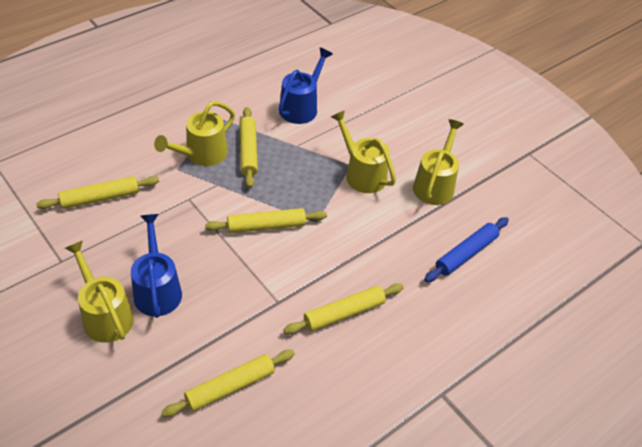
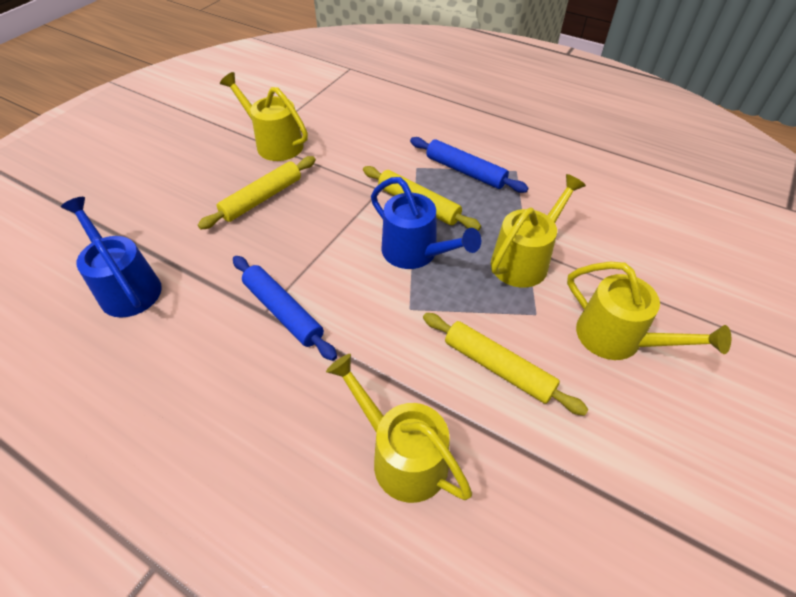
blue rolling pin: 1 -> 2
yellow rolling pin: 5 -> 3

